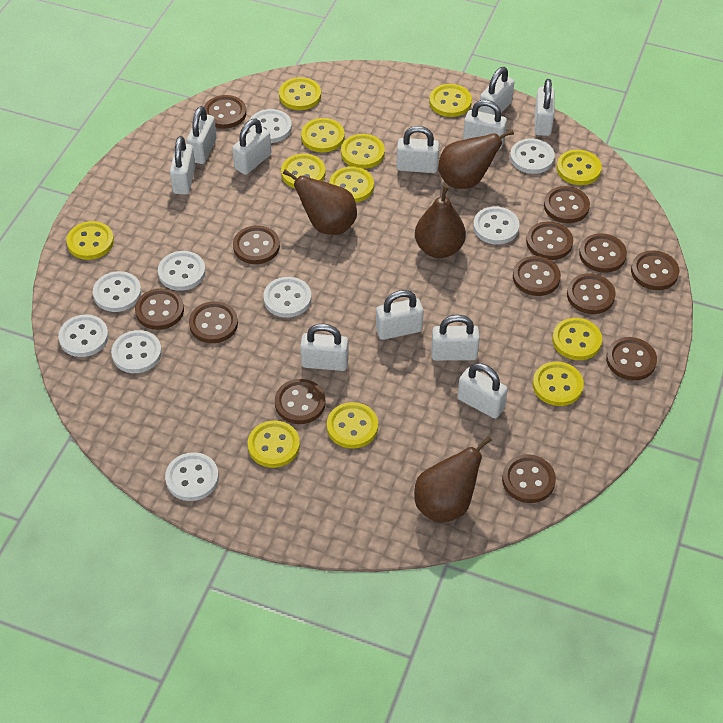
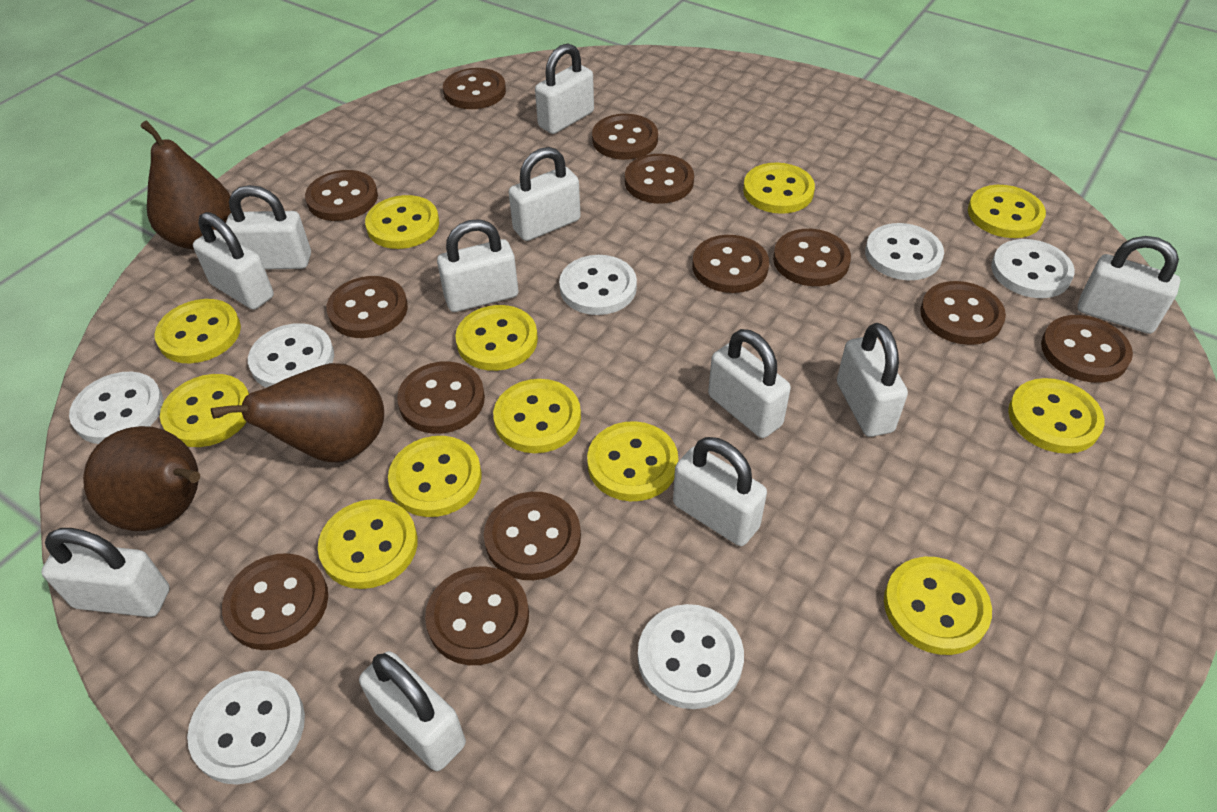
brown pear: 4 -> 3
white button: 9 -> 7

